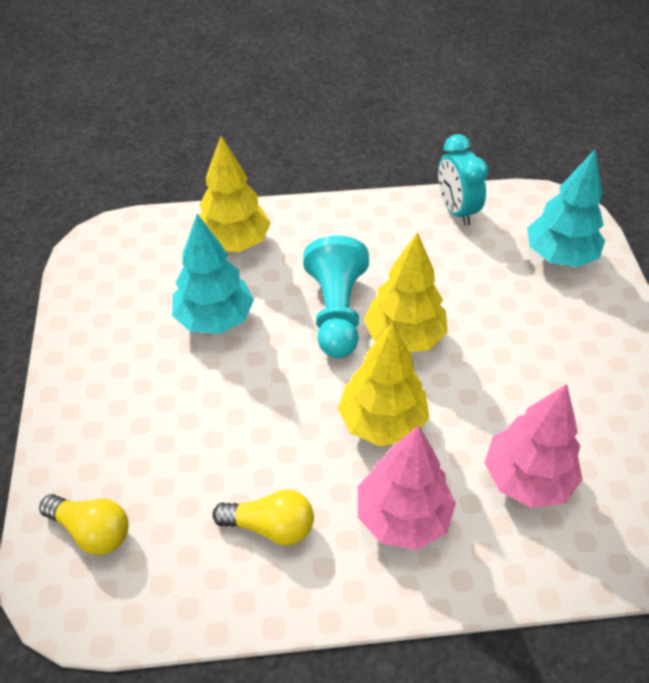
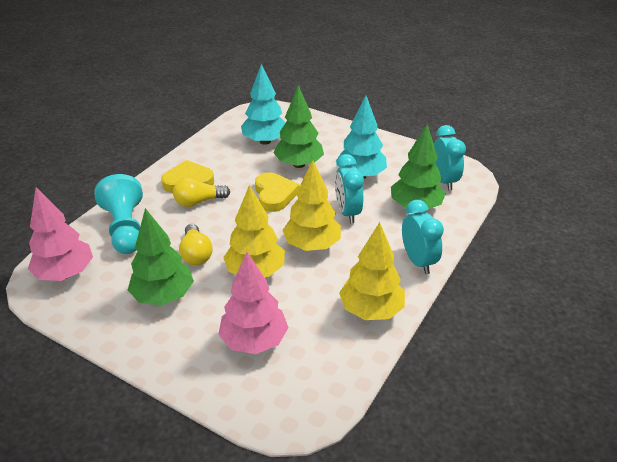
green tree: 0 -> 3
turquoise clock: 1 -> 3
yellow heart: 0 -> 2

